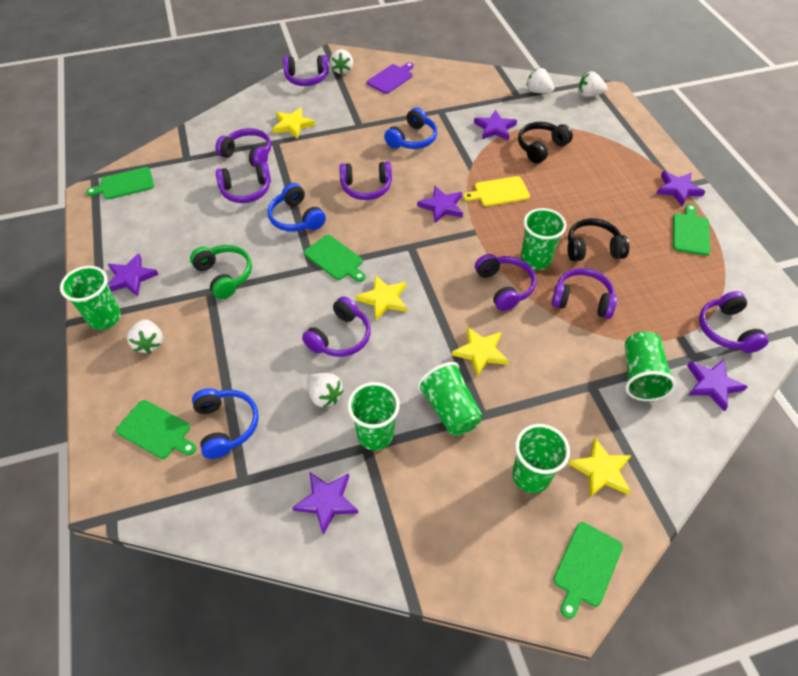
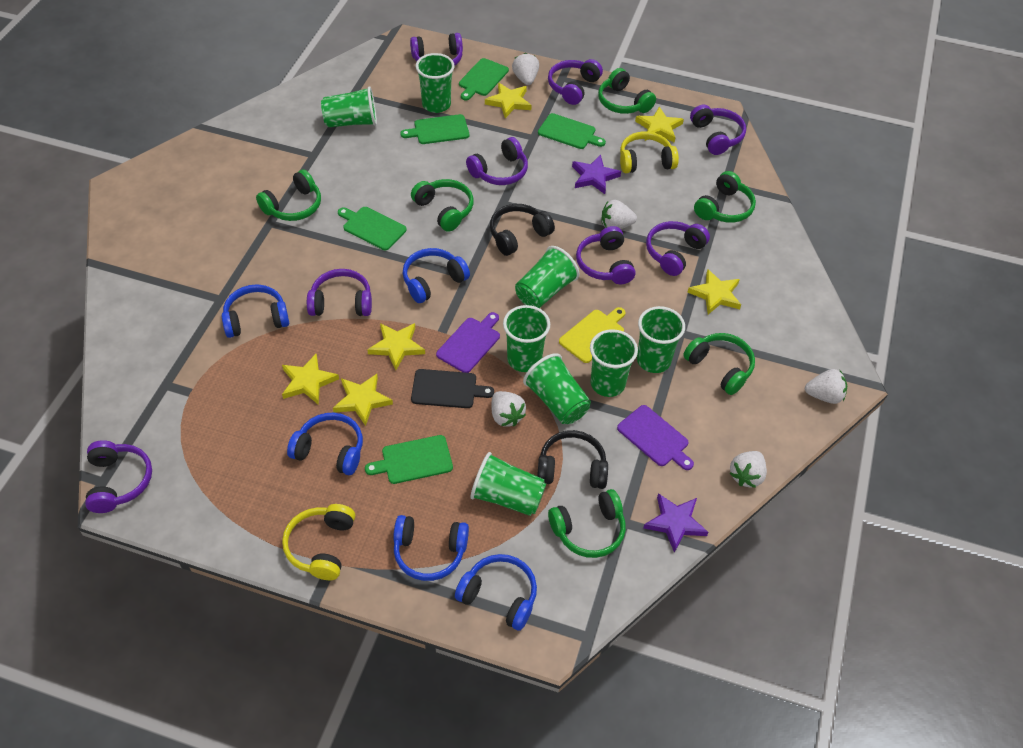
black cutting board: 0 -> 1
blue headphones: 3 -> 5
green cup: 6 -> 8
green headphones: 1 -> 6
purple cutting board: 1 -> 2
purple star: 6 -> 2
yellow headphones: 0 -> 2
yellow star: 4 -> 6

